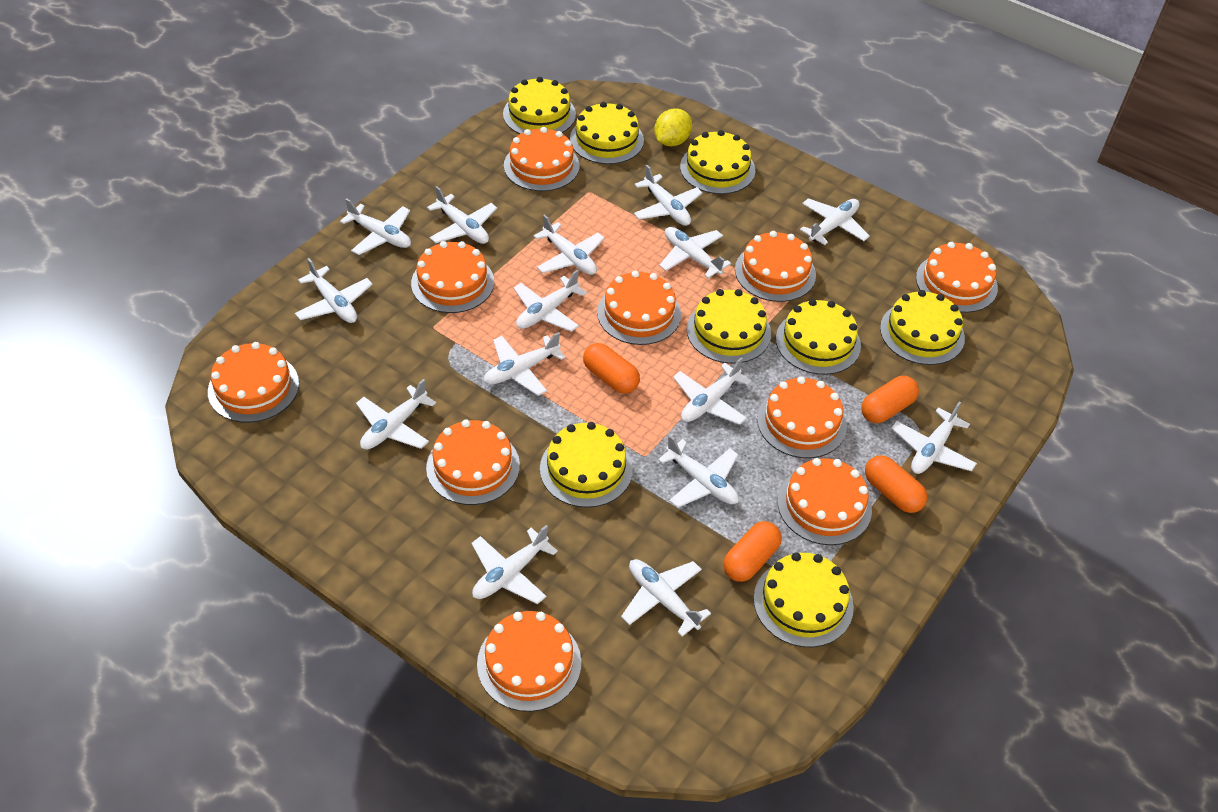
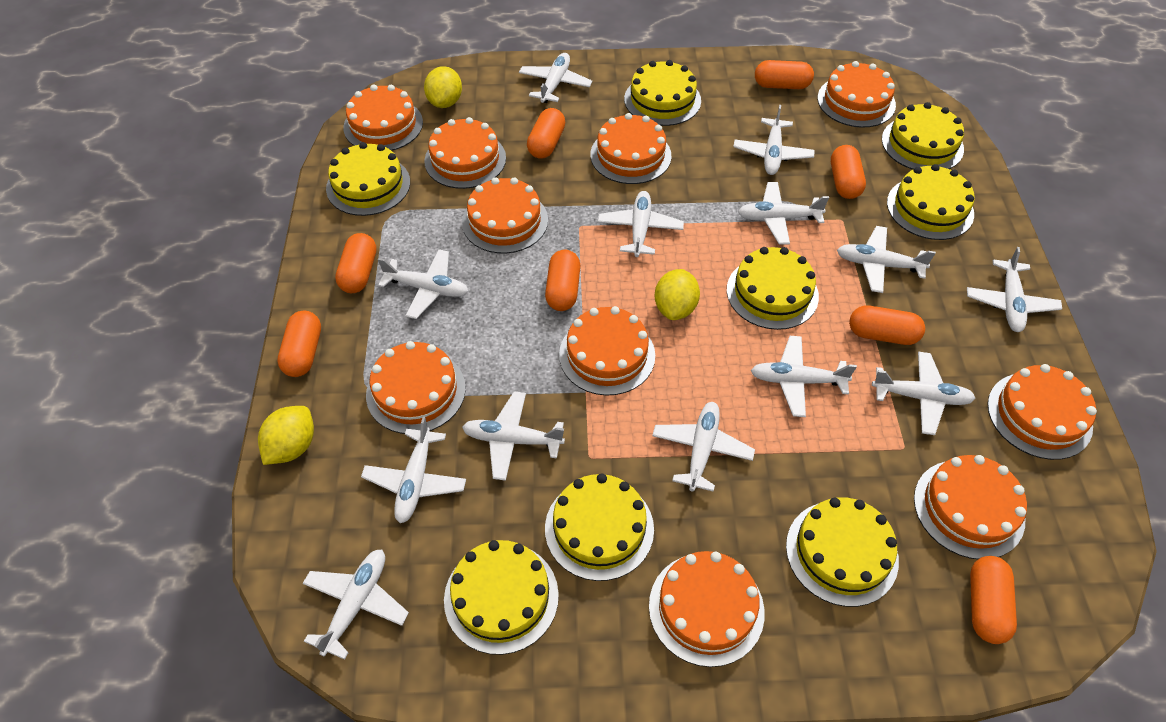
orange capsule: 4 -> 8
white plane: 15 -> 13
yellow lemon: 1 -> 3

